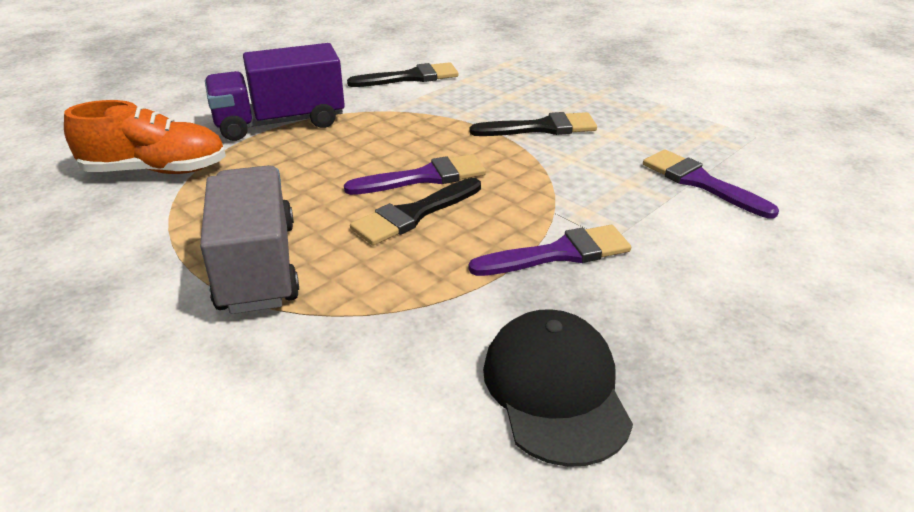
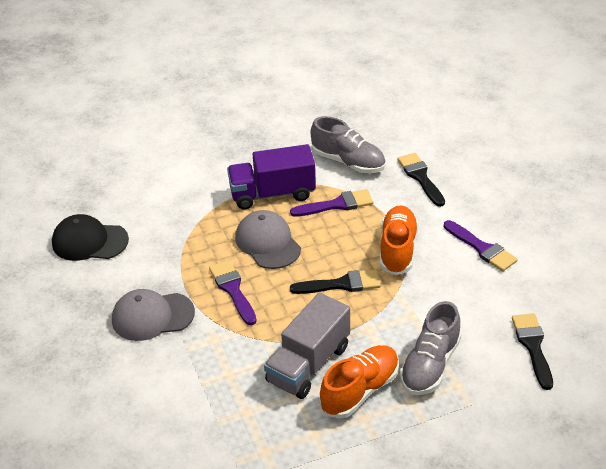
grey cap: 0 -> 2
grey shoe: 0 -> 2
orange shoe: 1 -> 2

